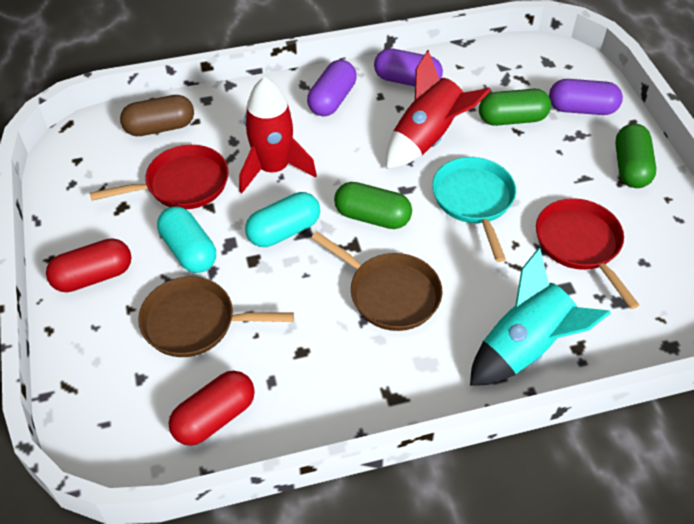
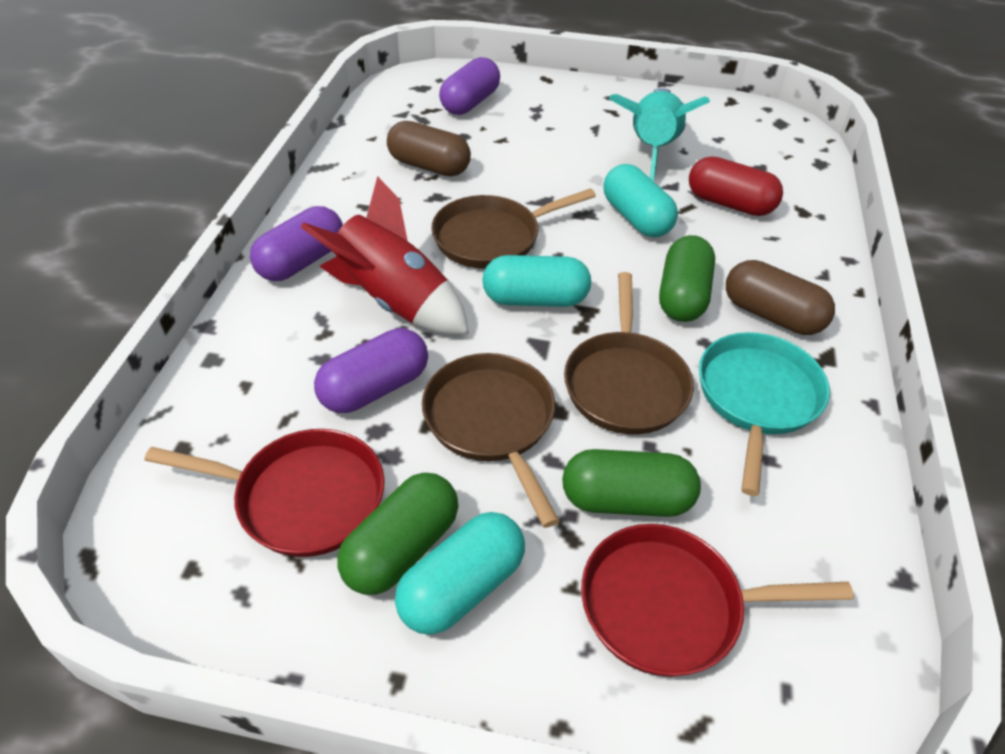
brown capsule: 1 -> 2
brown pan: 2 -> 3
red capsule: 2 -> 1
red rocket: 2 -> 1
turquoise capsule: 2 -> 3

